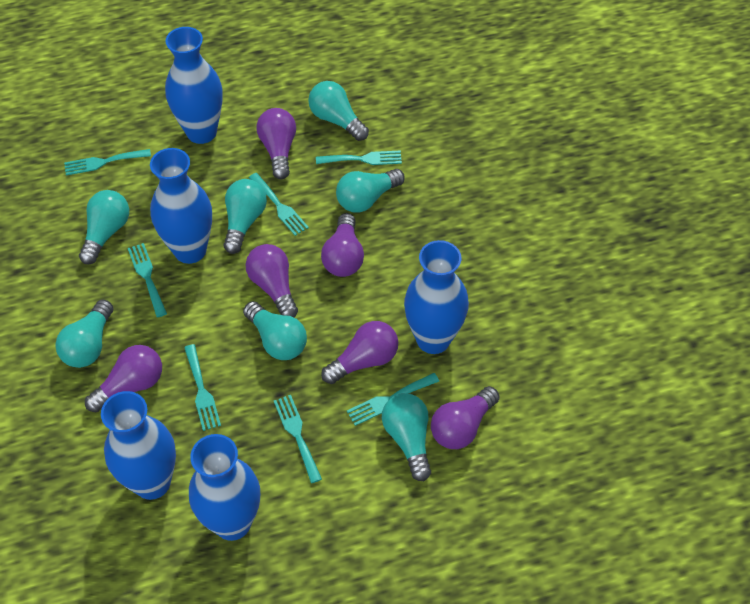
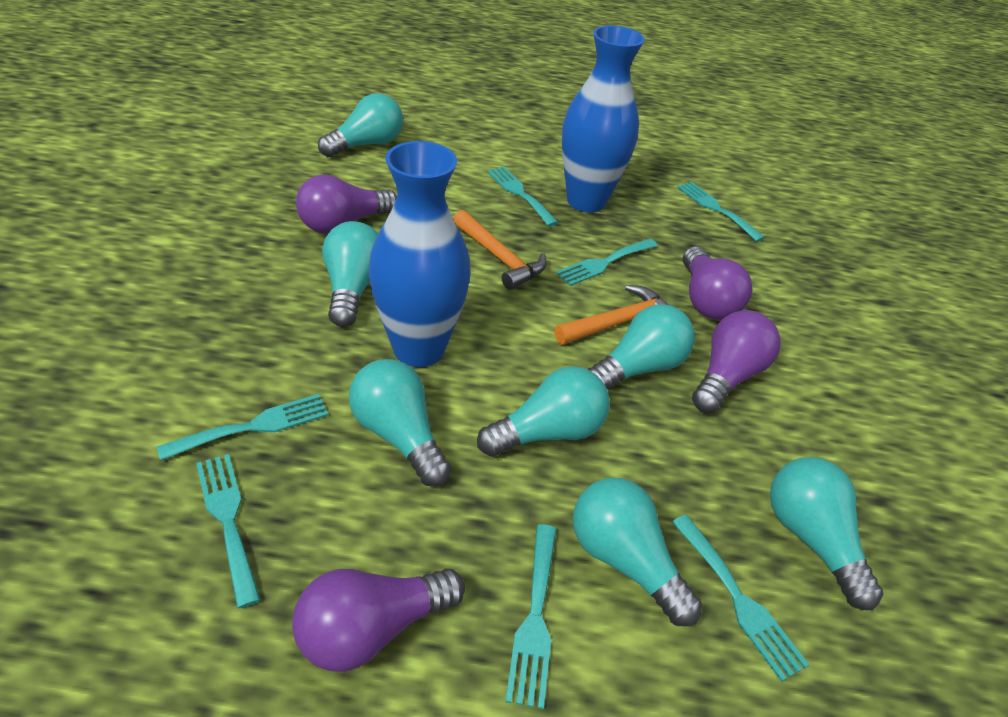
blue vase: 5 -> 2
orange hammer: 0 -> 2
purple light bulb: 6 -> 4

